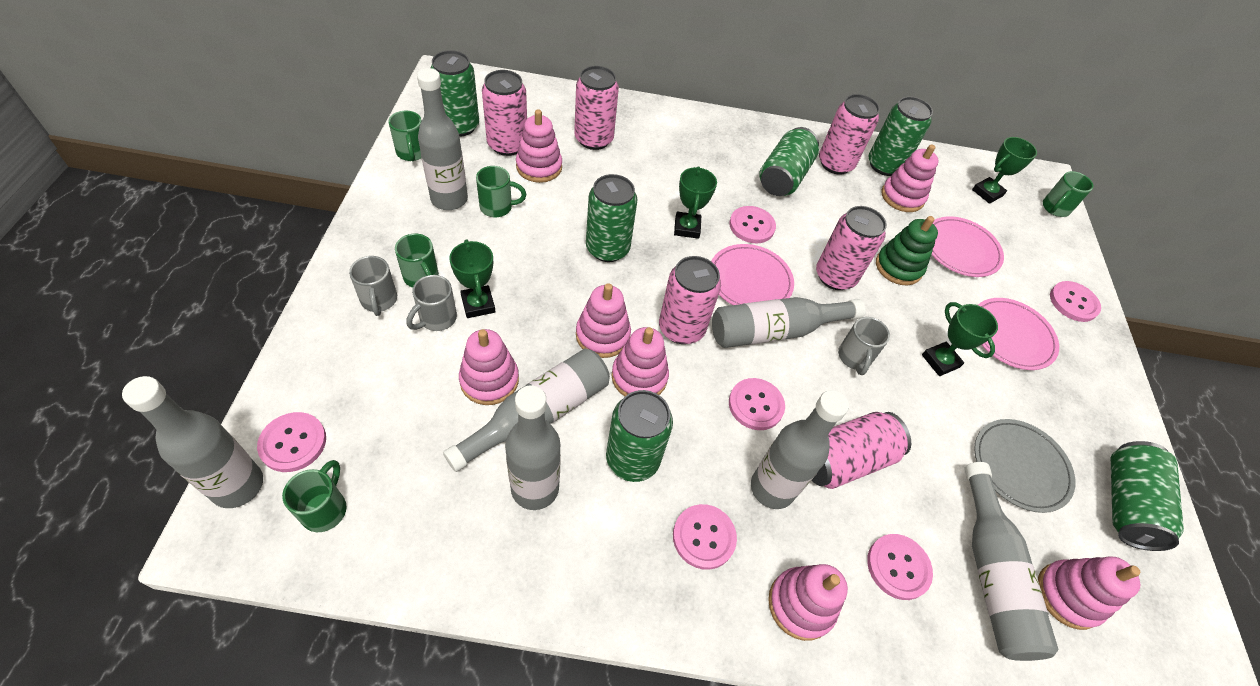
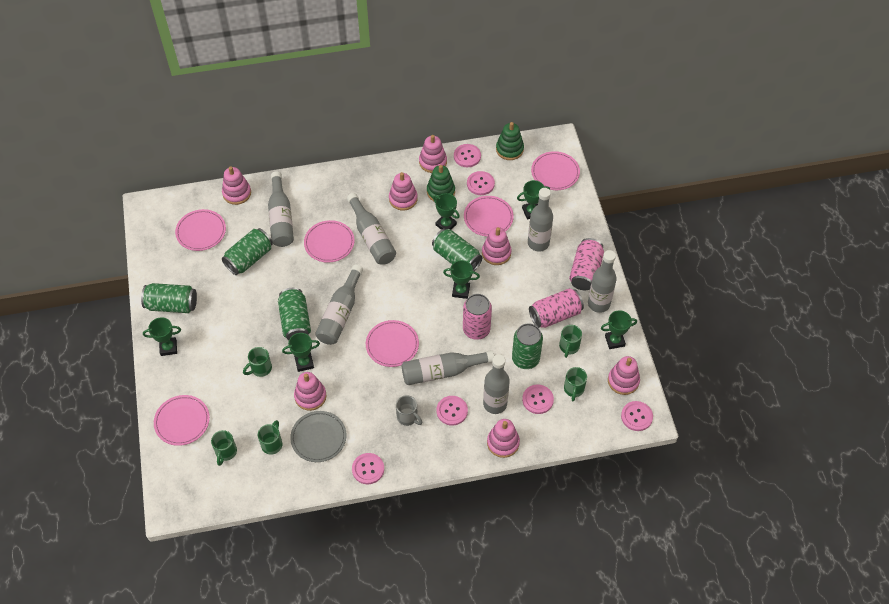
green can: 6 -> 5
green stacking toy: 1 -> 2
green trophy: 4 -> 6
grey mug: 3 -> 1
pink can: 6 -> 3
pink plate: 3 -> 6

